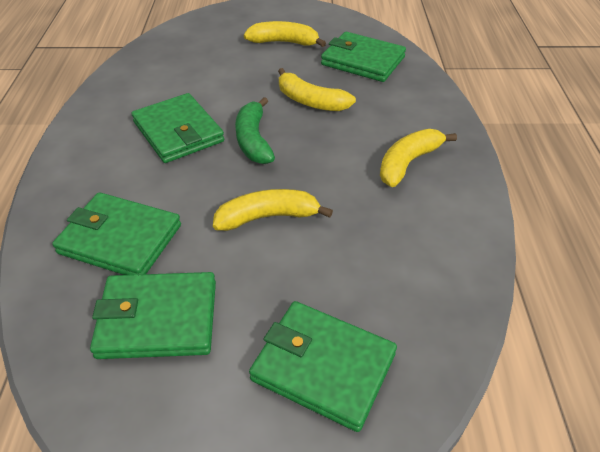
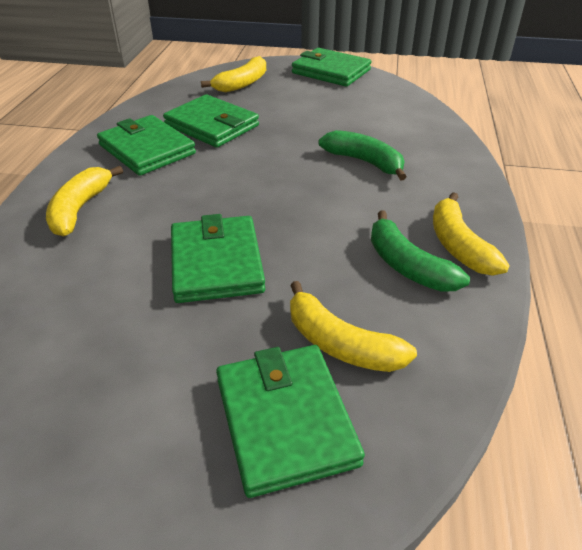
green banana: 1 -> 2

